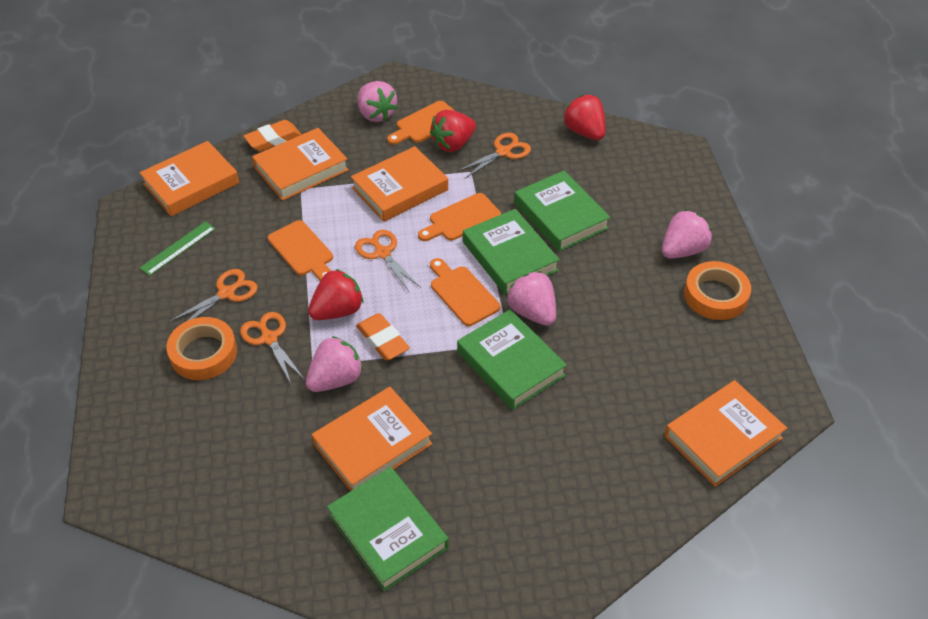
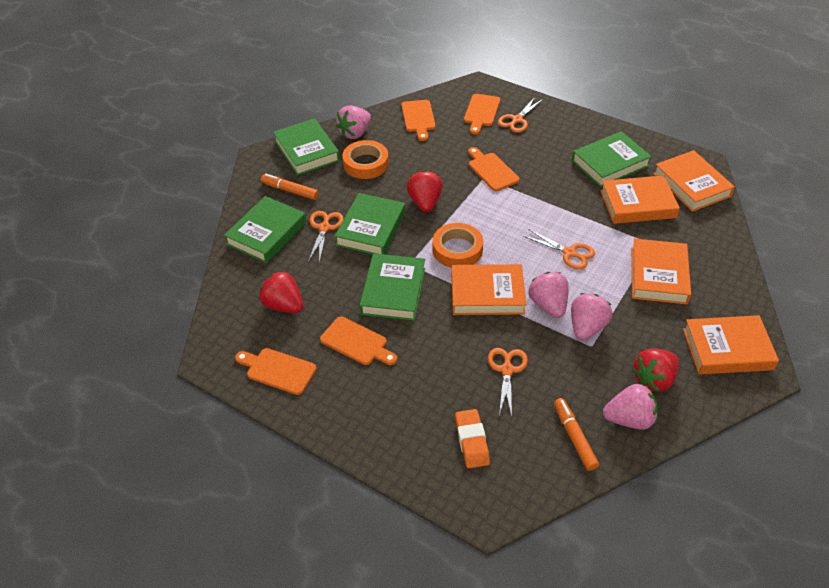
green book: 4 -> 5
green ruler: 1 -> 0
orange cutting board: 4 -> 5
orange eraser: 2 -> 1
orange marker: 0 -> 2

